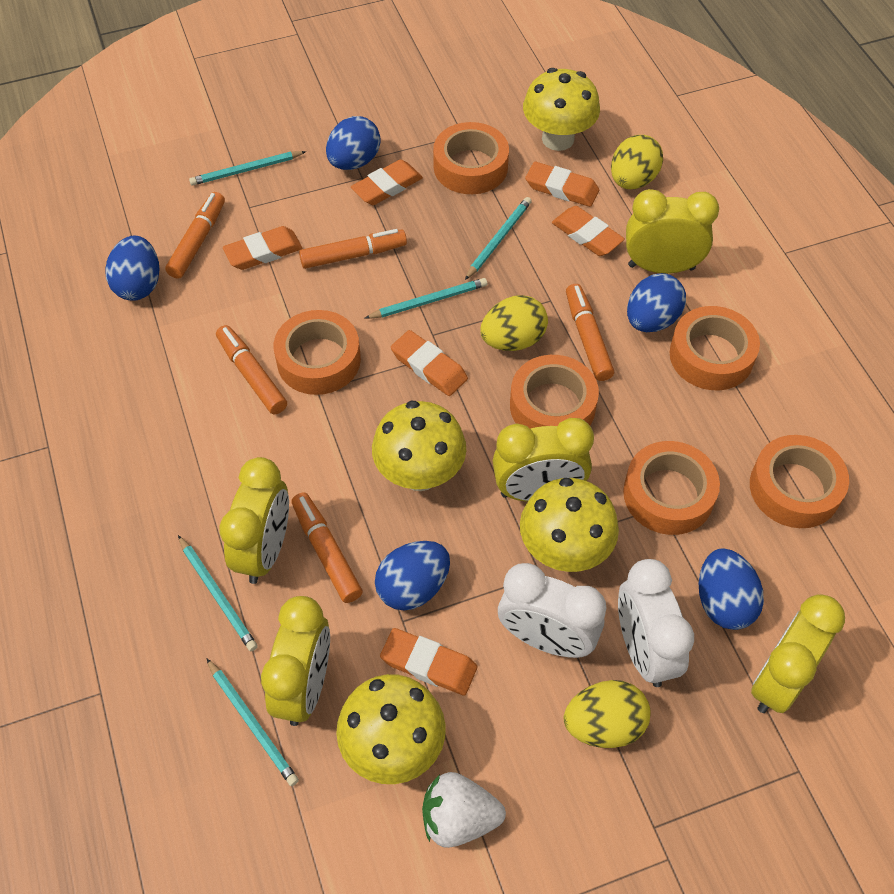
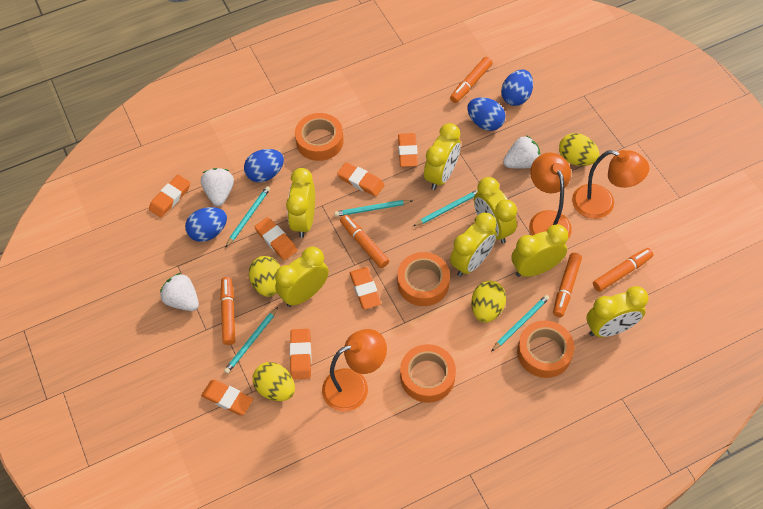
blue egg: 5 -> 4
orange eraser: 6 -> 7
orange lamp: 0 -> 3
orange tape: 6 -> 4
white clock: 2 -> 0
white strawberry: 1 -> 3
yellow clock: 5 -> 7
yellow egg: 3 -> 4
yellow mushroom: 4 -> 0

